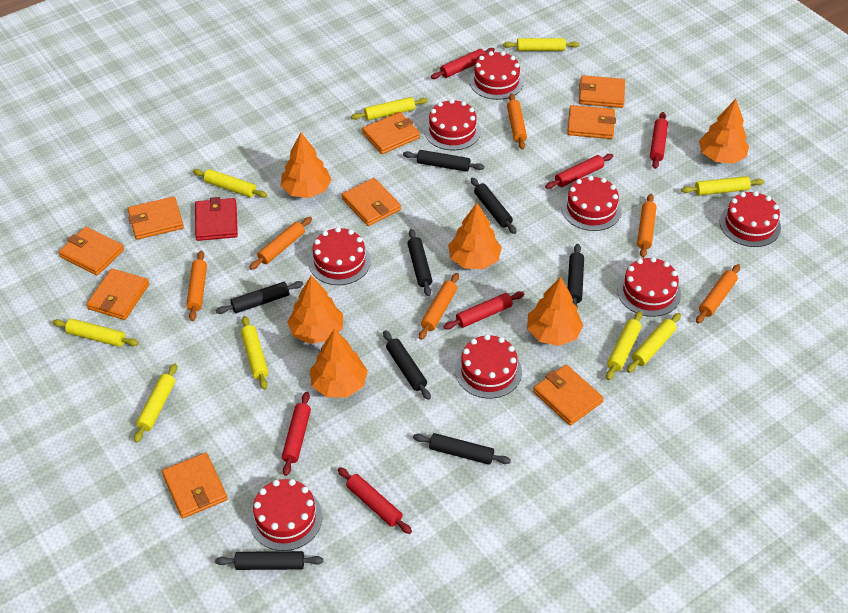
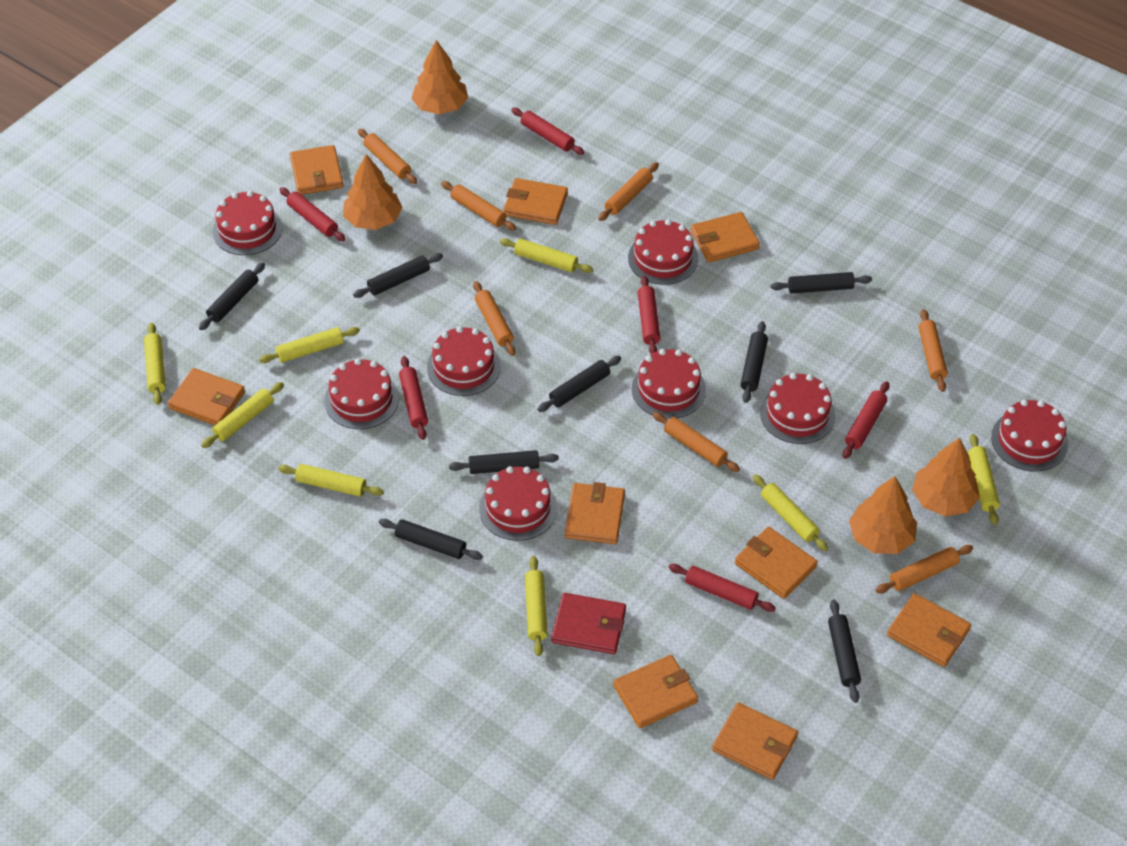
orange rolling pin: 6 -> 7
orange tree: 6 -> 4
yellow rolling pin: 9 -> 8

